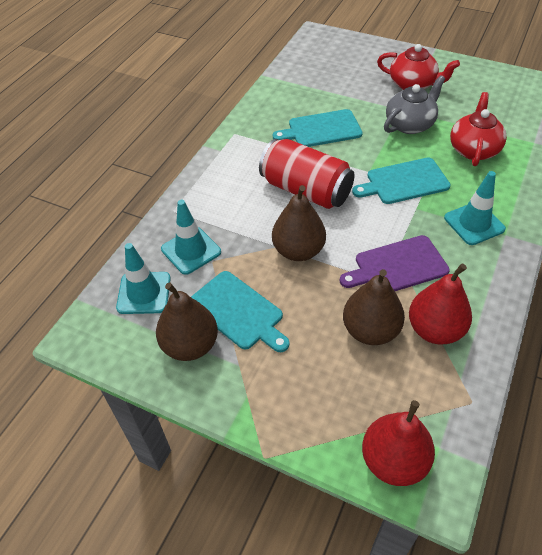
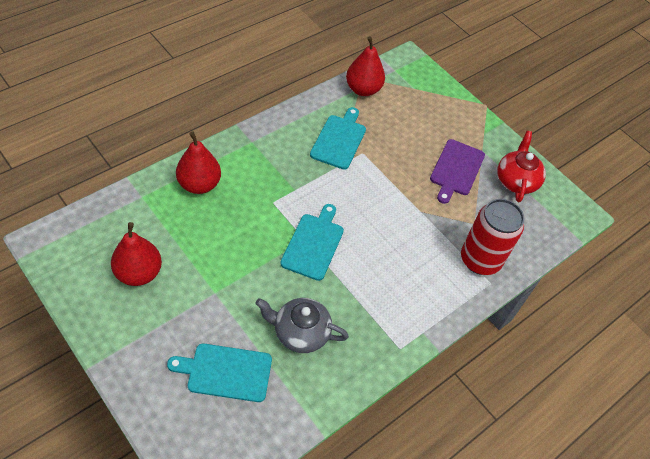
brown pear: 3 -> 0
red pear: 2 -> 3
red teapot: 2 -> 1
turquoise traffic cone: 3 -> 0

